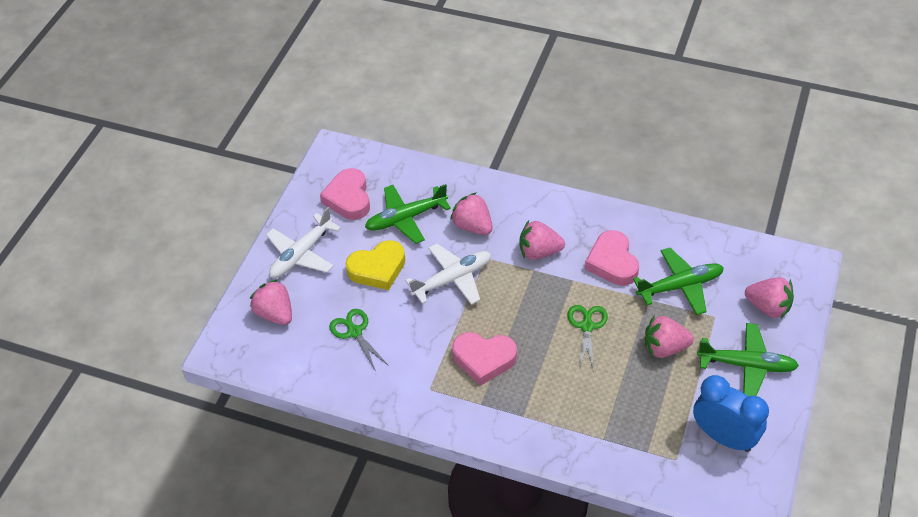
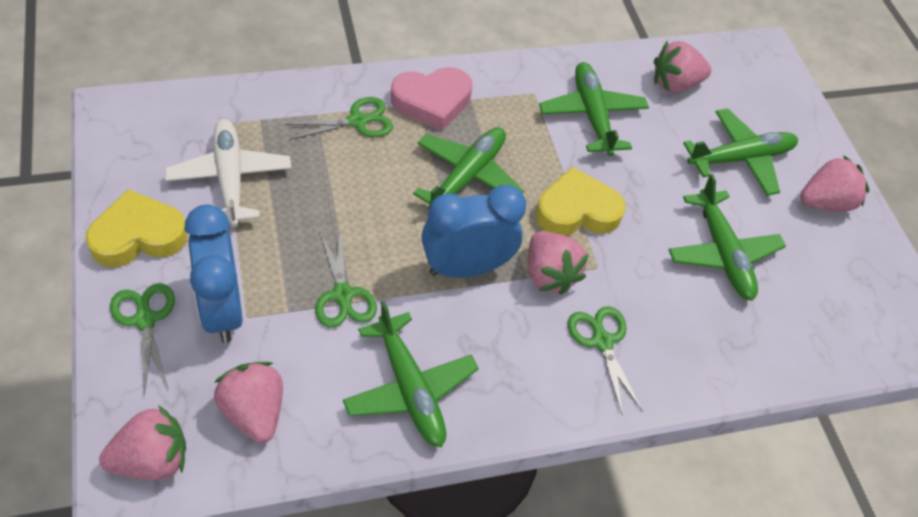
blue clock: 1 -> 2
green plane: 3 -> 5
green scissors: 2 -> 4
pink heart: 3 -> 1
white plane: 2 -> 1
yellow heart: 1 -> 2

